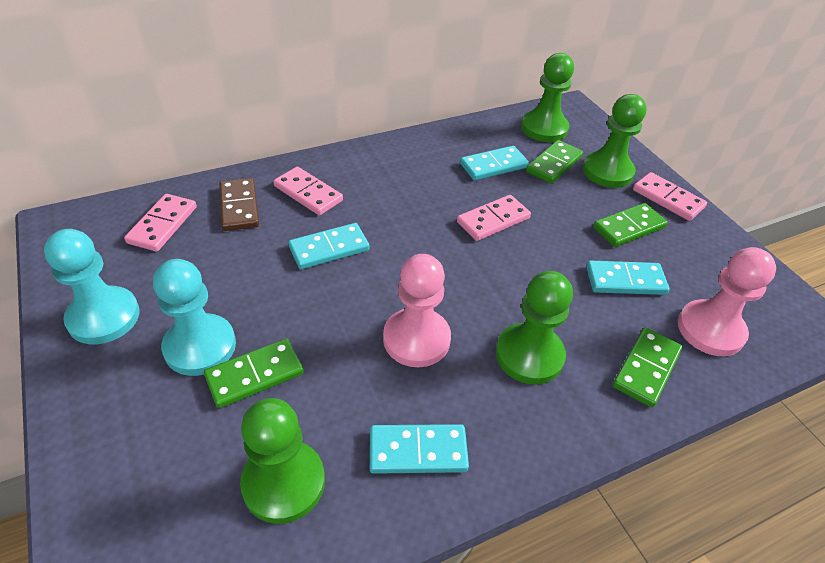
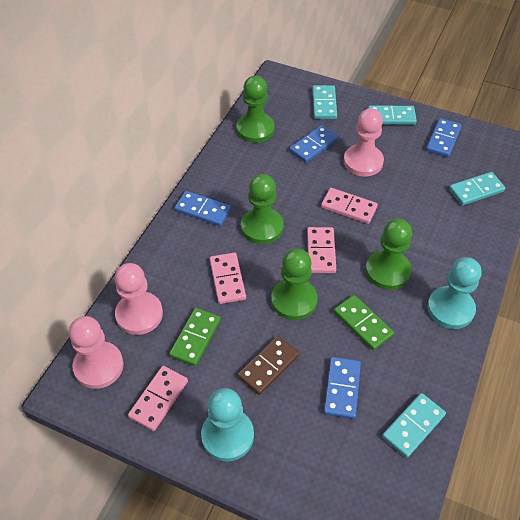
blue domino: 0 -> 4
green domino: 4 -> 2
pink pawn: 2 -> 3

